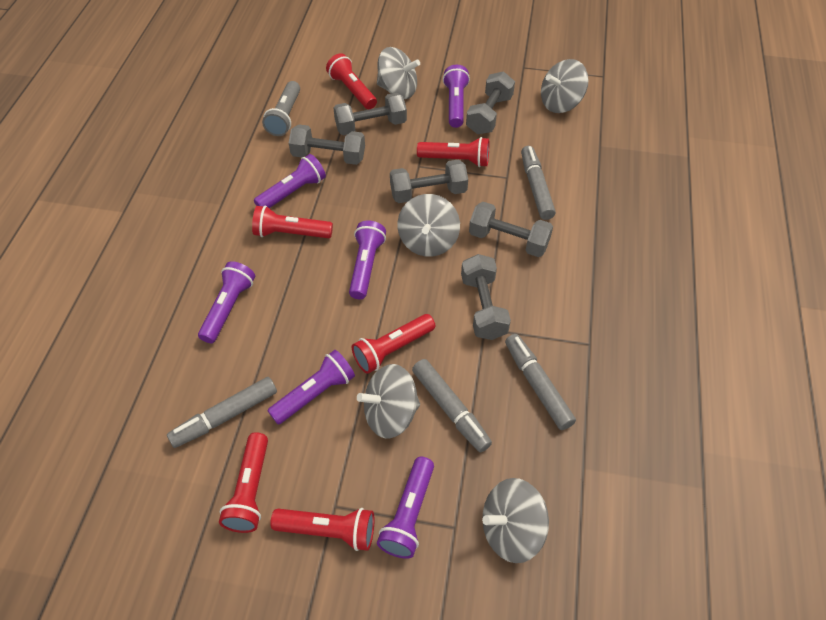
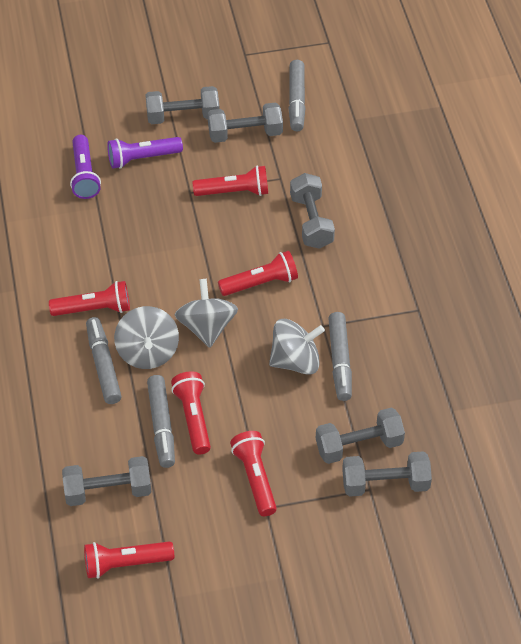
grey flashlight: 1 -> 0
grey spinning top: 5 -> 3
purple flashlight: 6 -> 2

